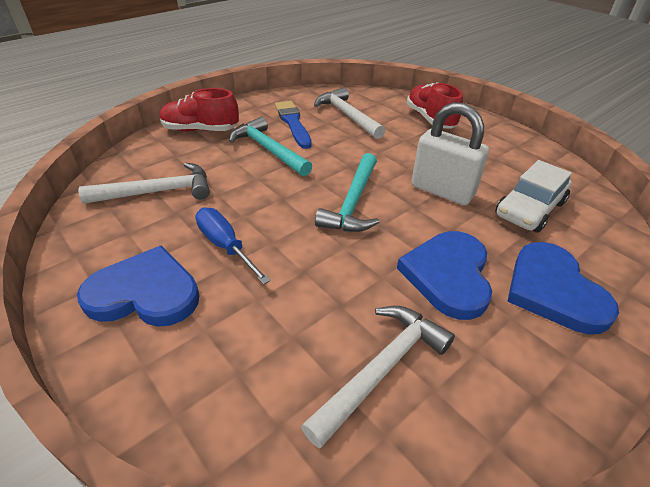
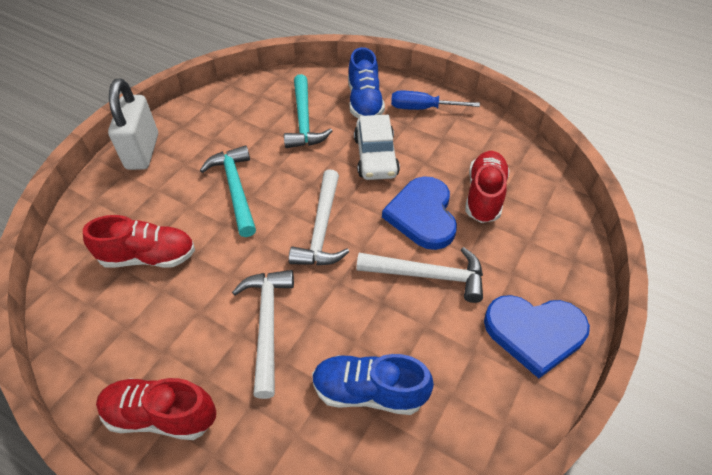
blue brush: 1 -> 0
blue heart: 3 -> 2
blue shoe: 0 -> 2
red shoe: 2 -> 3

